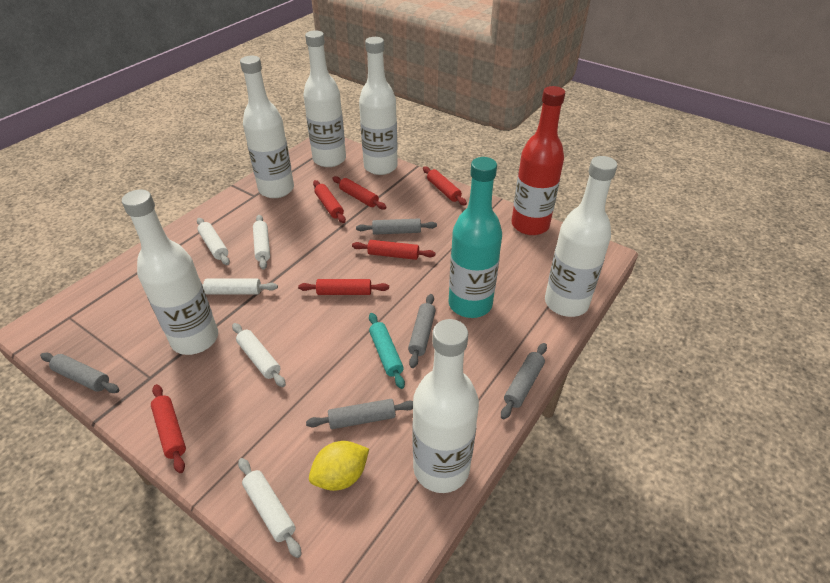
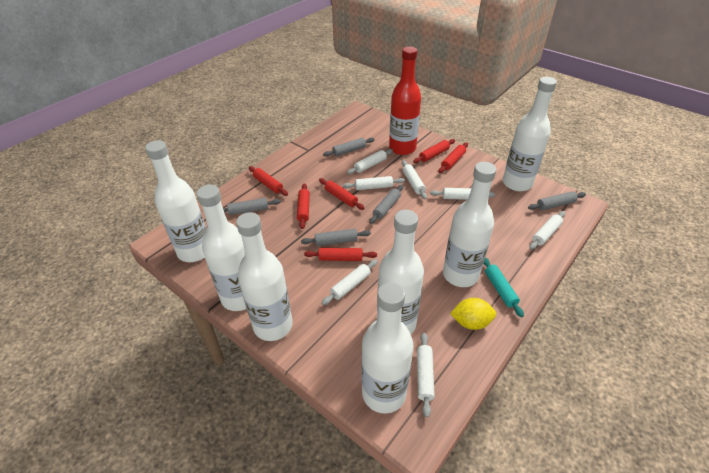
turquoise bottle: 1 -> 0
white bottle: 6 -> 7
white rolling pin: 5 -> 7

